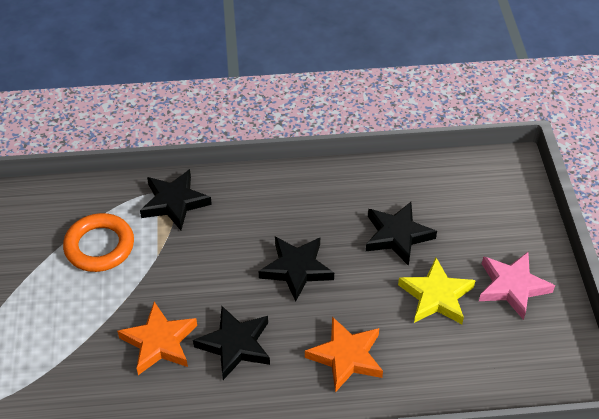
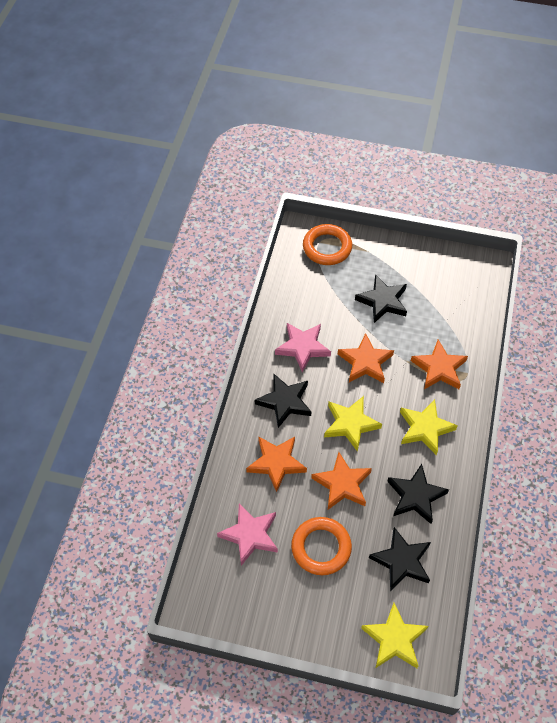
orange ring: 1 -> 2
orange star: 2 -> 4
pink star: 1 -> 2
yellow star: 1 -> 3

